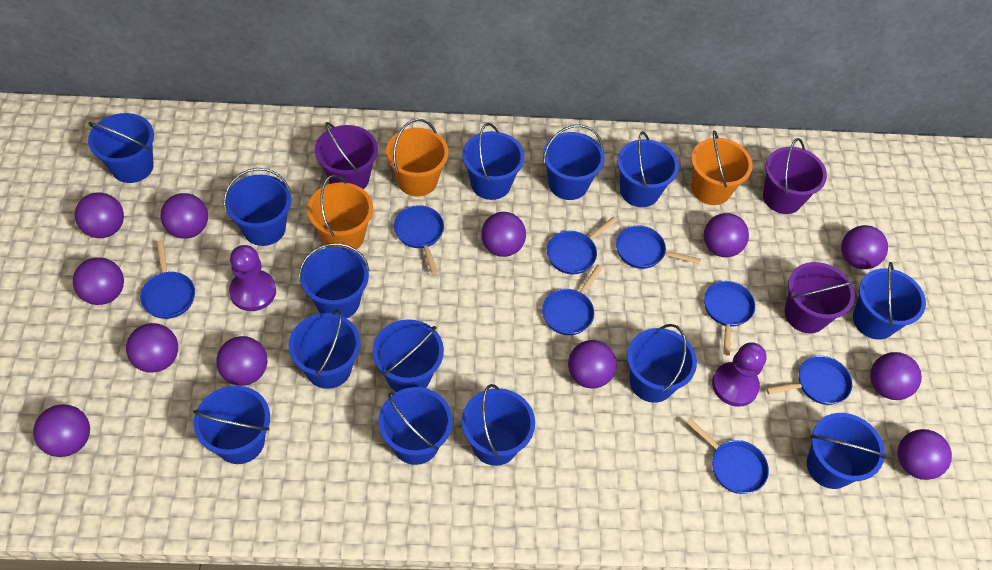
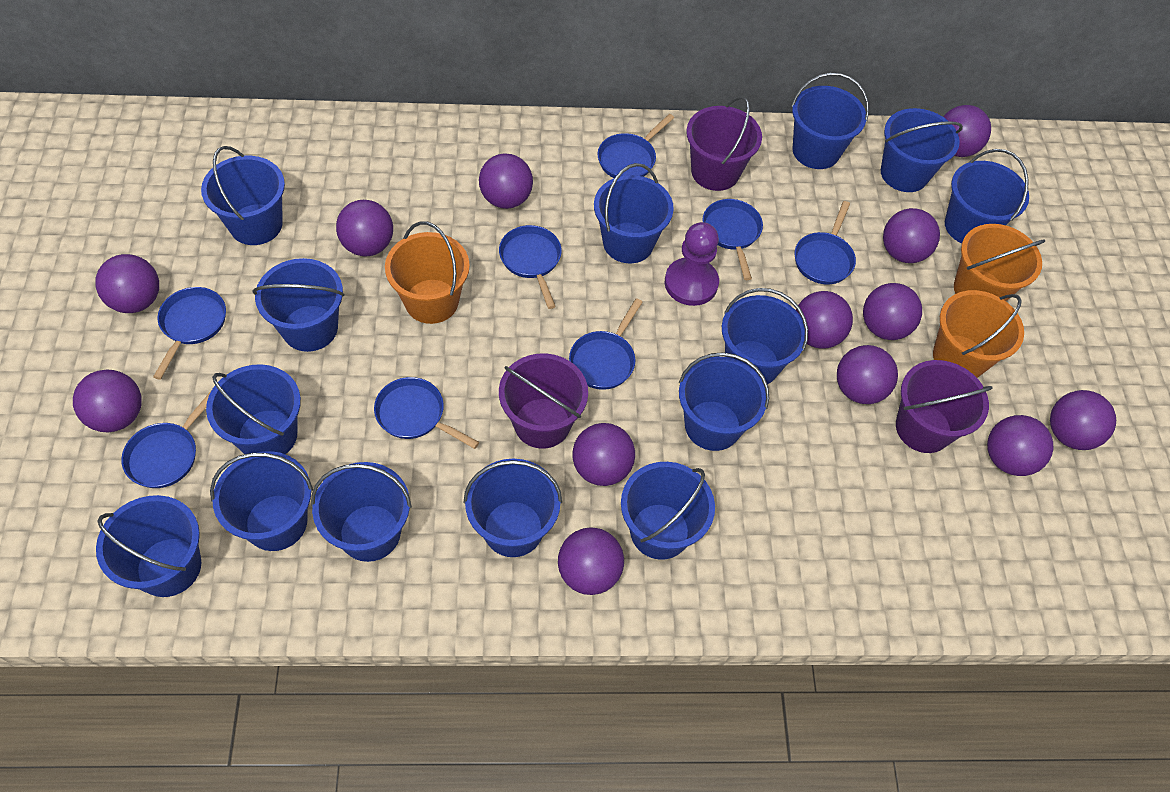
purple ball: 12 -> 13
purple pawn: 2 -> 1

